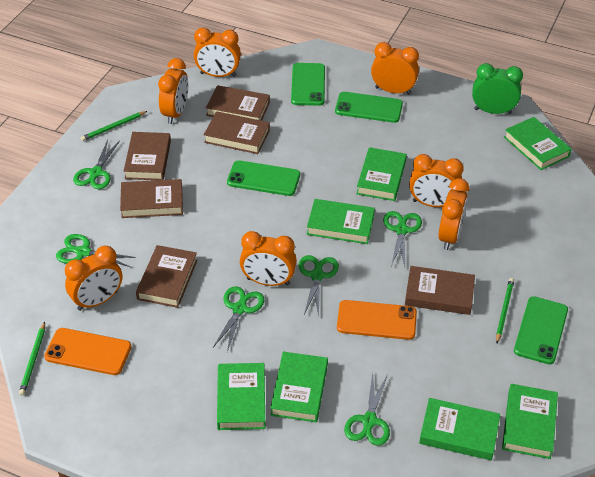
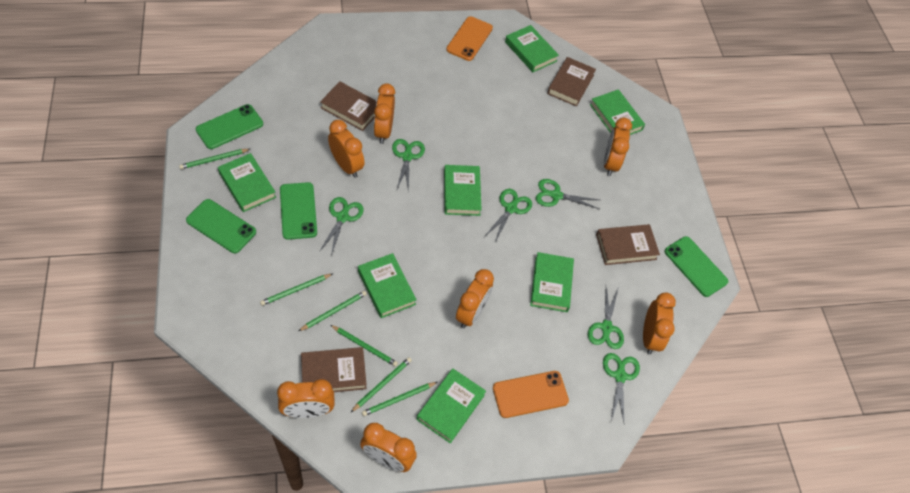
brown book: 6 -> 4
green clock: 1 -> 0
green pencil: 3 -> 6

